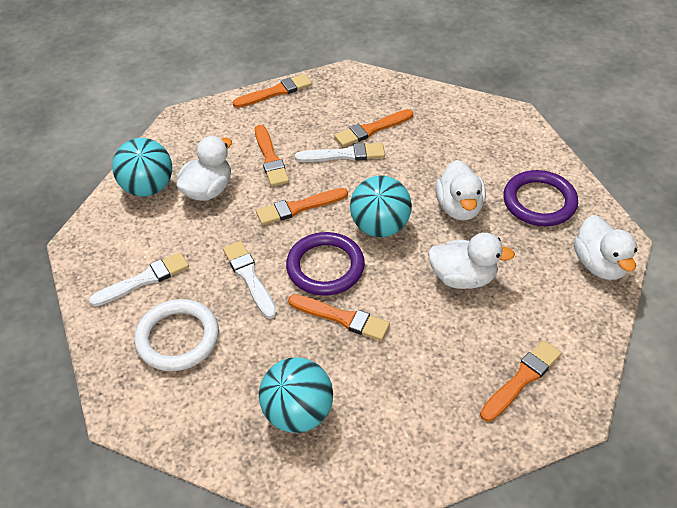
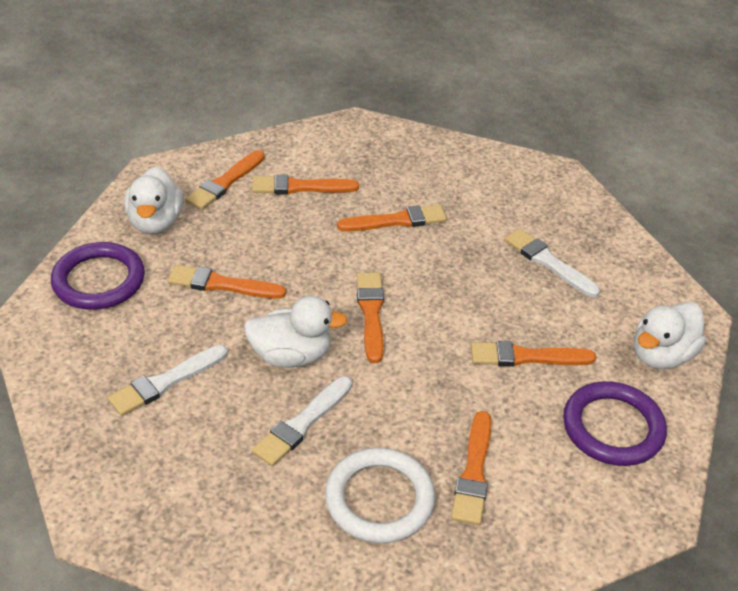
orange brush: 6 -> 7
turquoise ball: 3 -> 0
white duck: 4 -> 3

